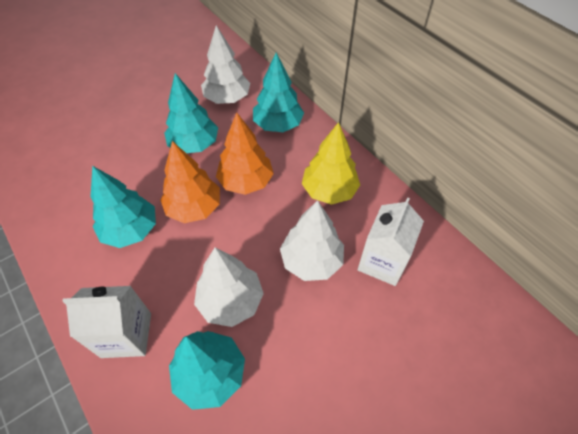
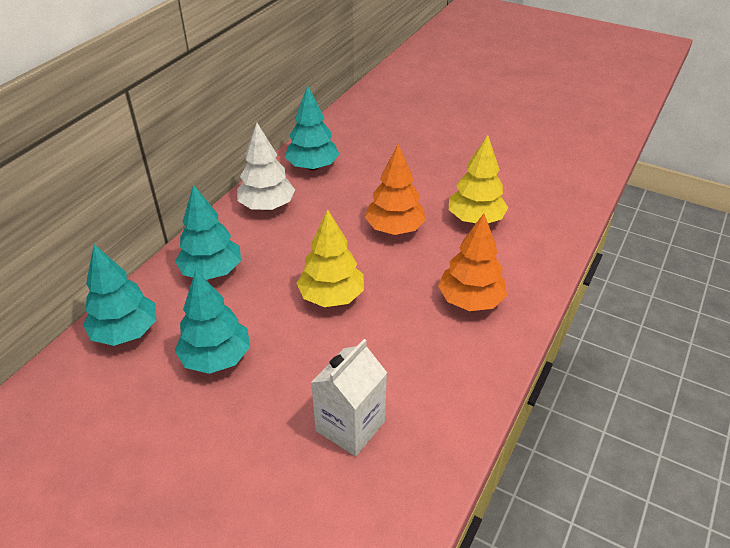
white carton: 2 -> 1
white tree: 3 -> 1
yellow tree: 1 -> 2

